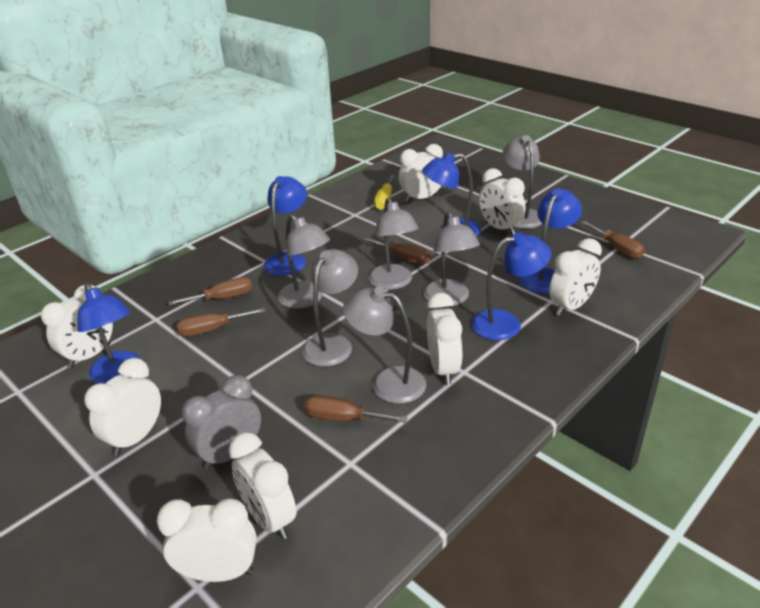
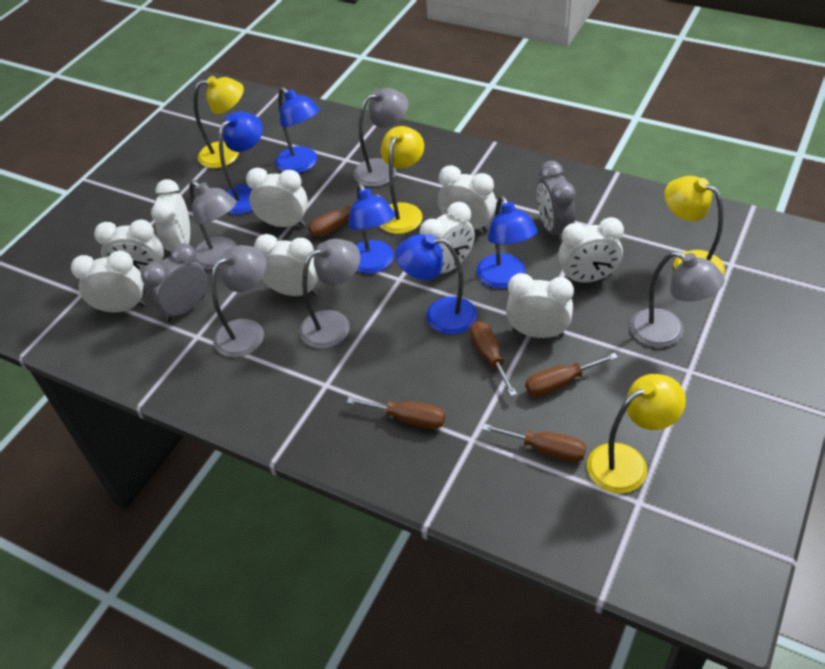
grey clock: 1 -> 2
grey lamp: 6 -> 5
white clock: 8 -> 9
yellow lamp: 0 -> 4
yellow screwdriver: 1 -> 0

